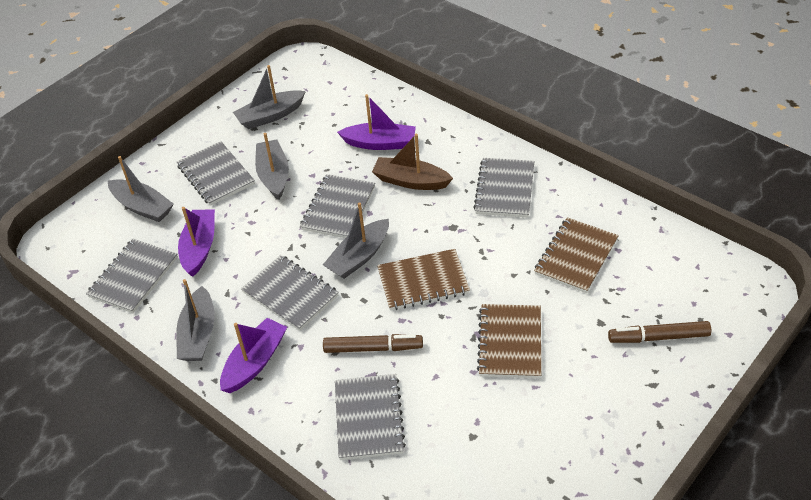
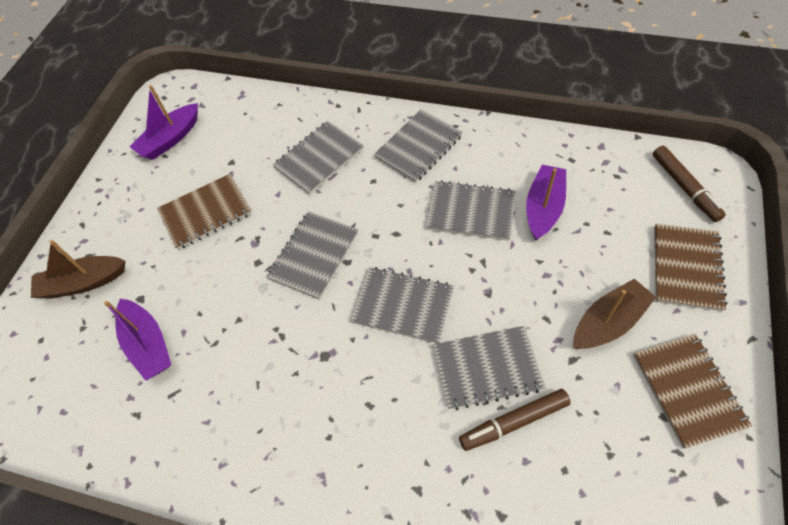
brown boat: 1 -> 2
grey boat: 5 -> 0

